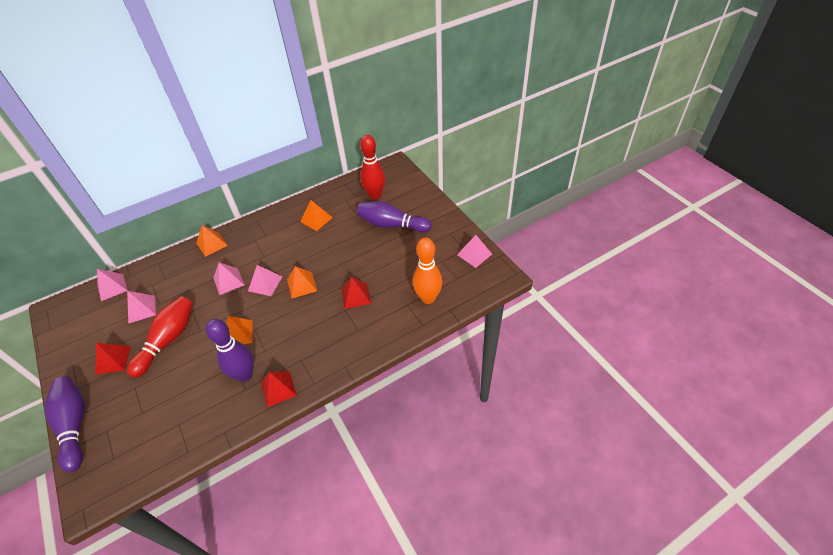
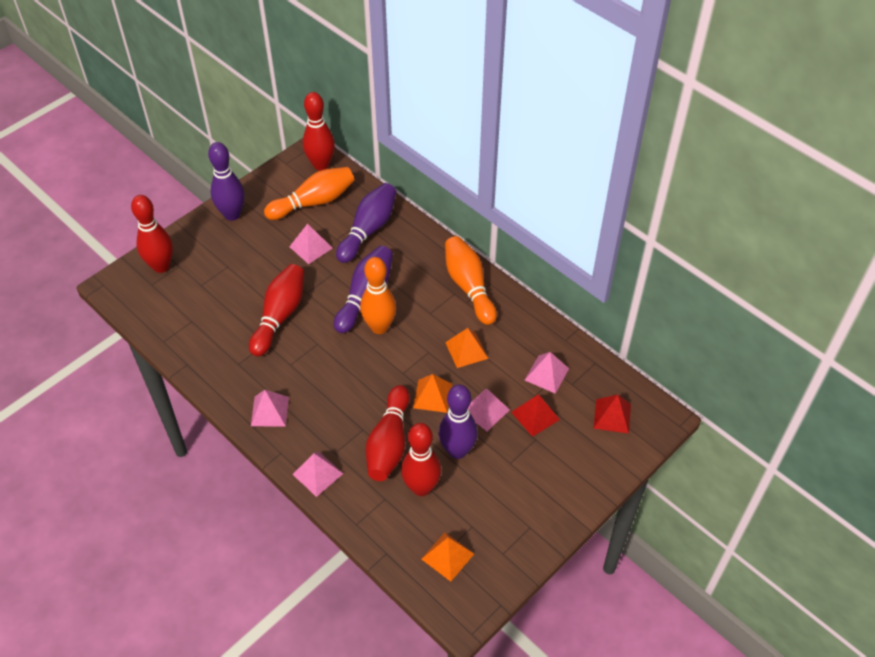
orange bowling pin: 1 -> 3
orange pyramid: 4 -> 3
purple bowling pin: 3 -> 4
red bowling pin: 2 -> 5
red pyramid: 3 -> 2

